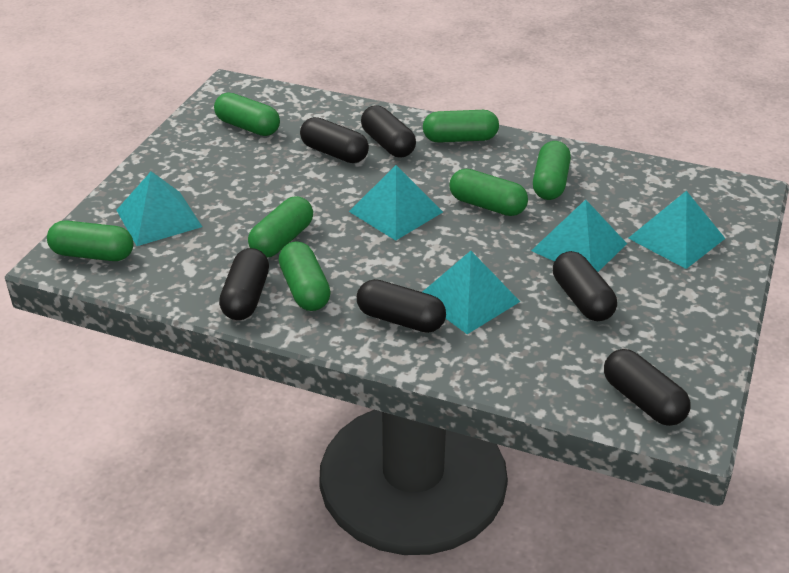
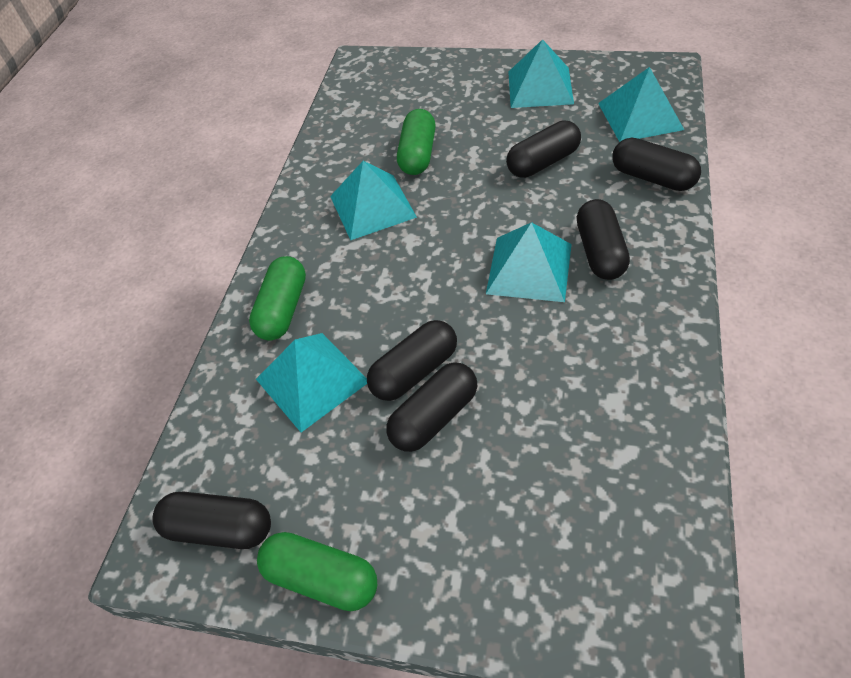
green capsule: 7 -> 3

